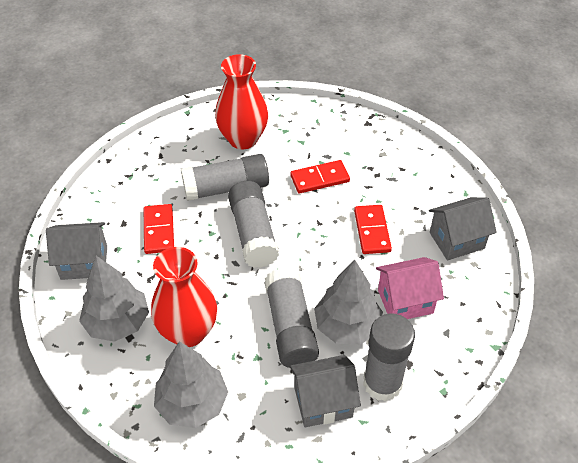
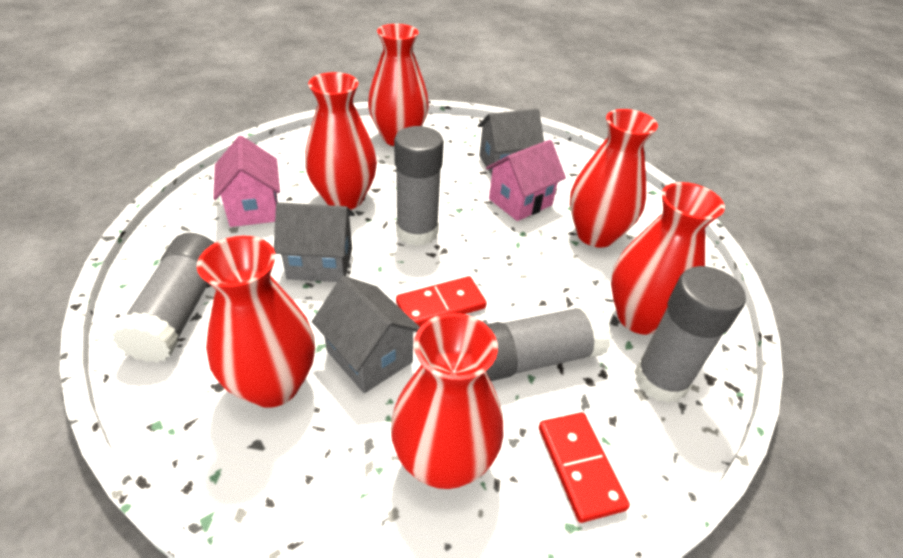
grey tree: 3 -> 0
pink house: 1 -> 2
red domino: 3 -> 2
red vase: 2 -> 6

